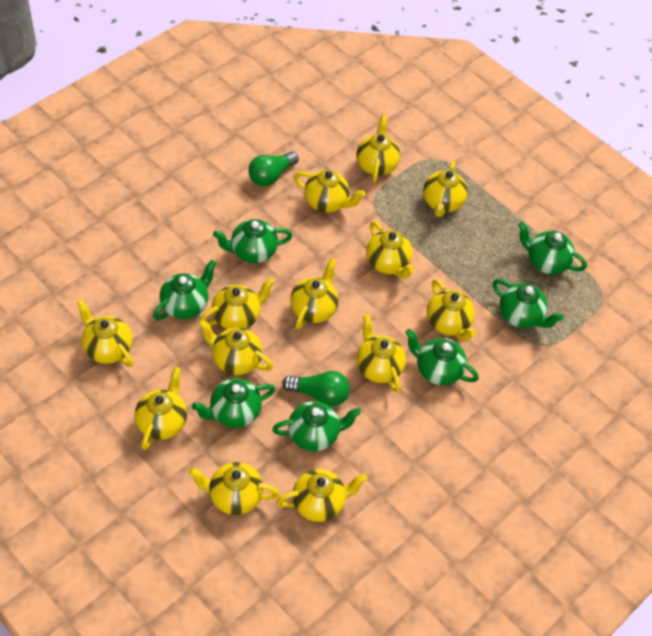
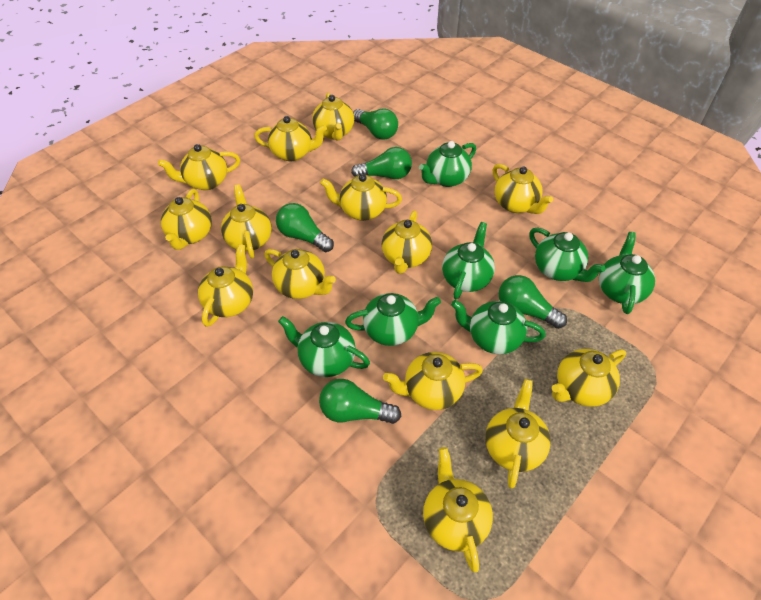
green light bulb: 2 -> 5
yellow teapot: 13 -> 14

